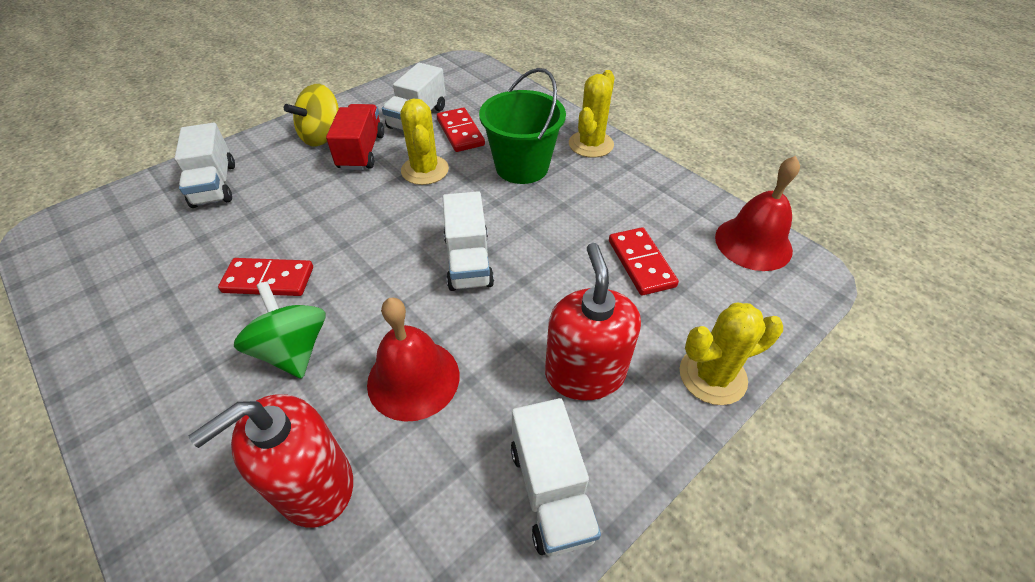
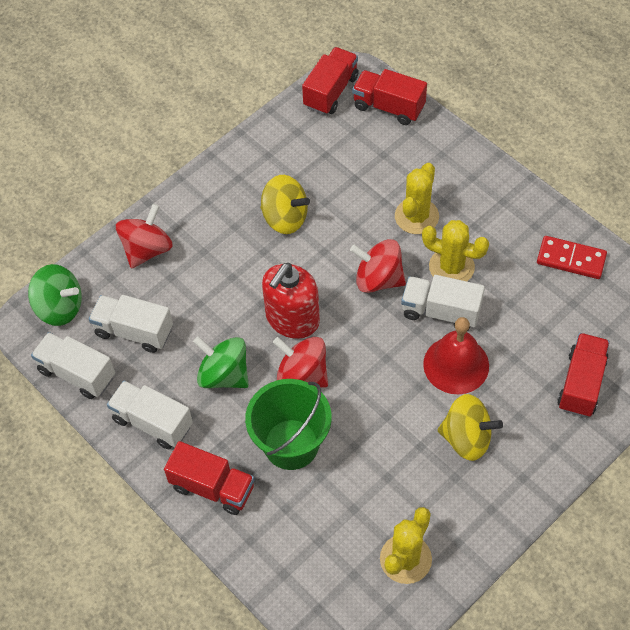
green spinning top: 1 -> 2
red bell: 2 -> 1
red domino: 3 -> 1
red soap dispenser: 2 -> 1
red spinning top: 0 -> 3
red truck: 1 -> 4
yellow spinning top: 1 -> 2

